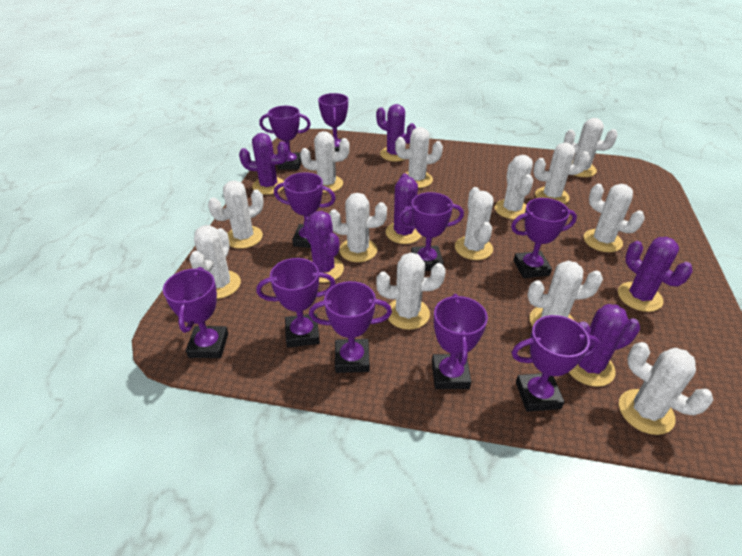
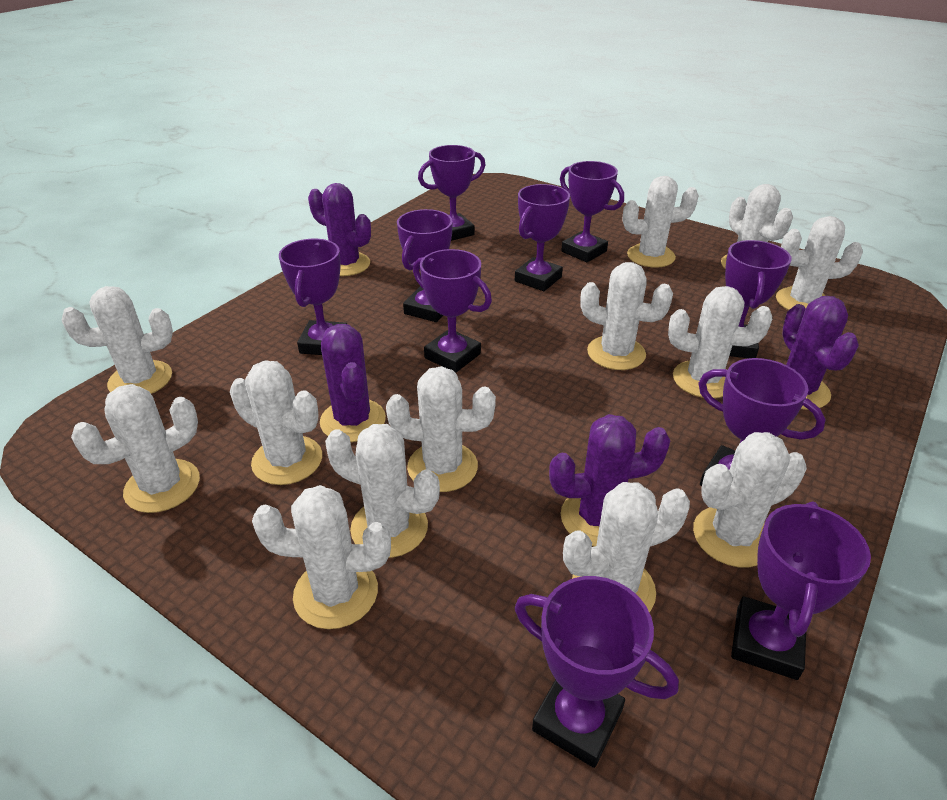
purple cactus: 6 -> 4

